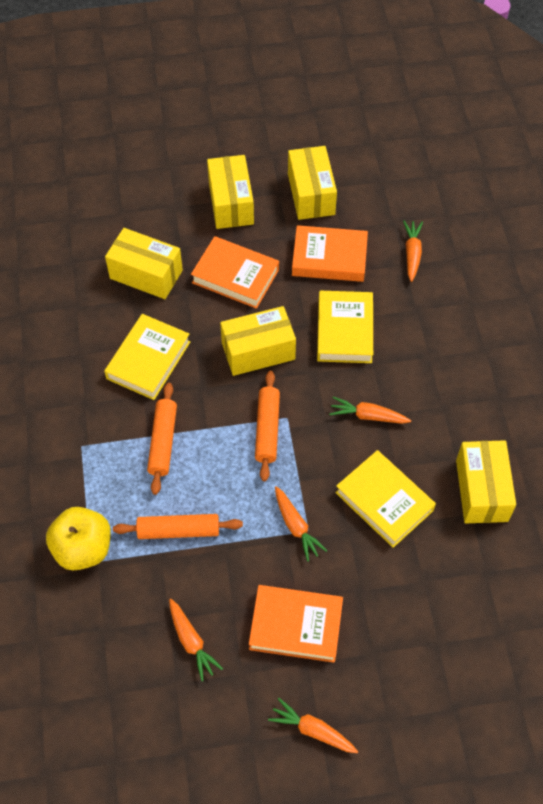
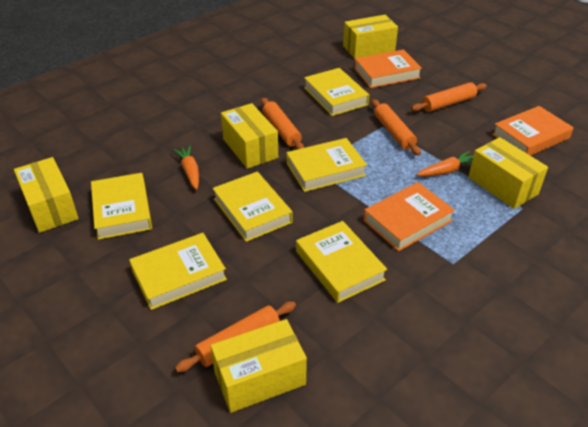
orange carrot: 5 -> 2
orange rolling pin: 3 -> 4
yellow apple: 1 -> 0
yellow book: 3 -> 6

